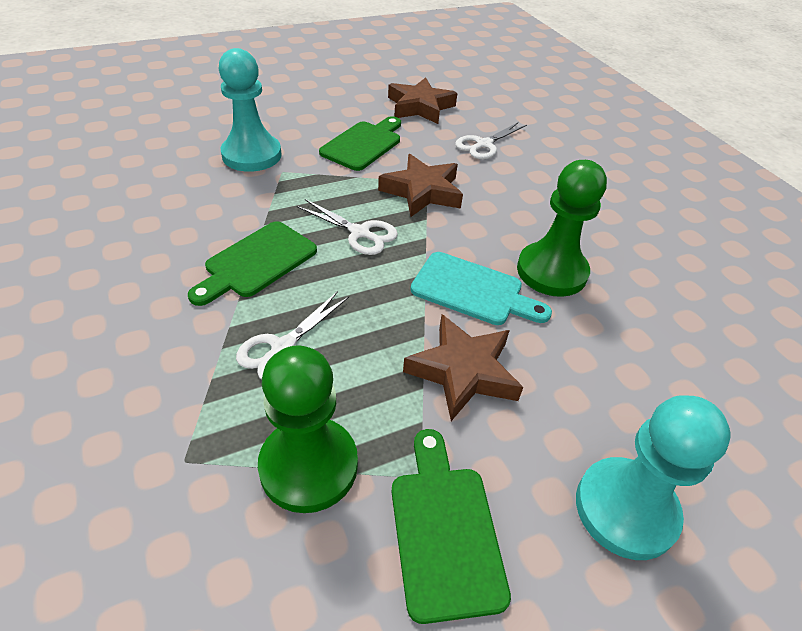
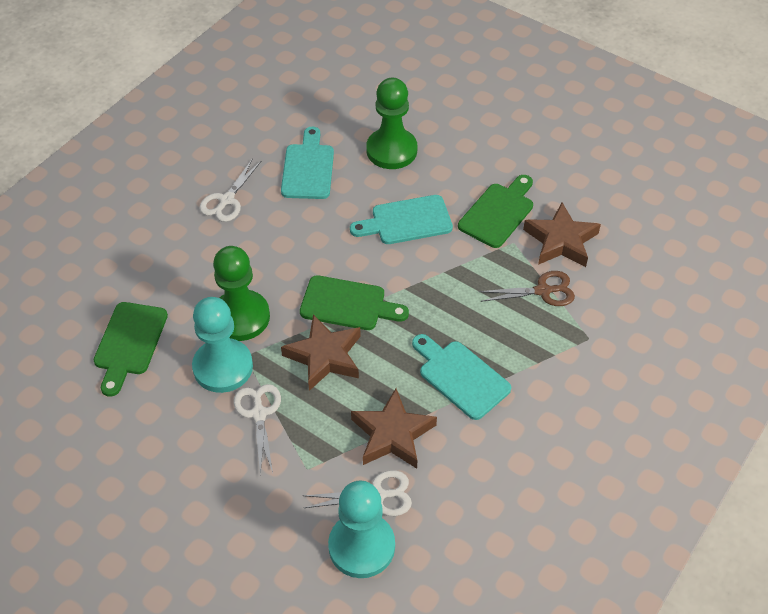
brown scissors: 0 -> 1
turquoise cutting board: 1 -> 3

